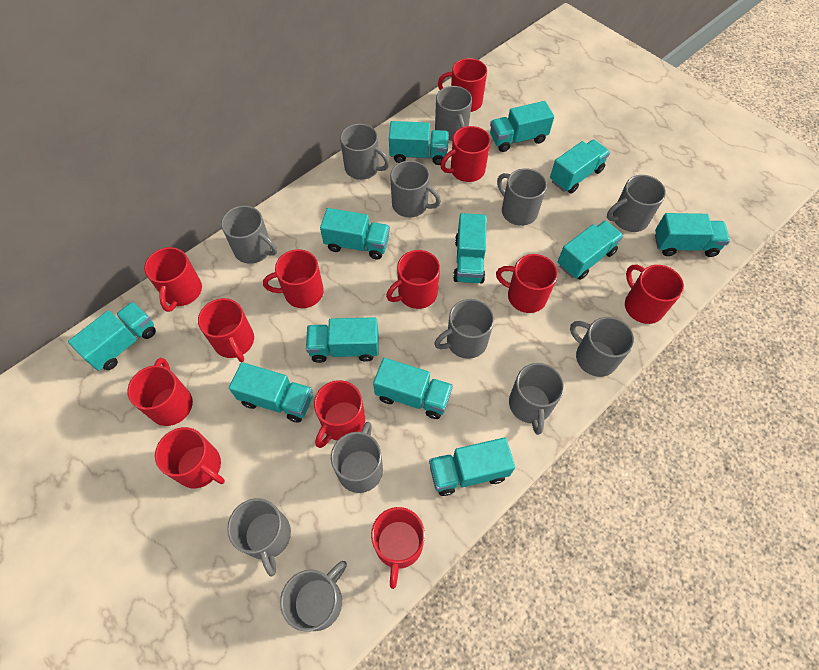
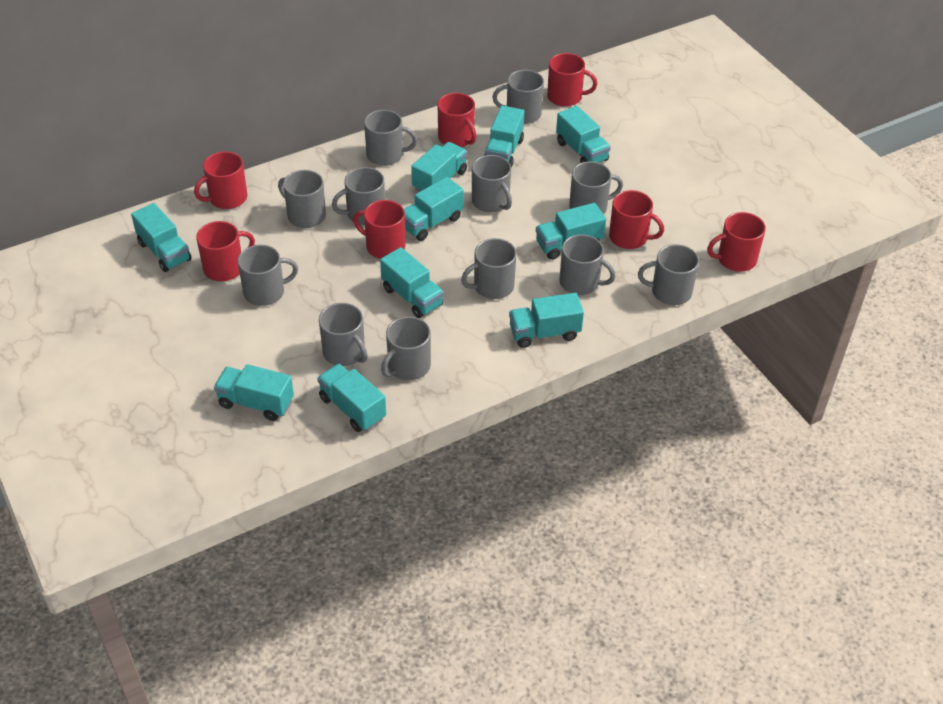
red mug: 12 -> 7
turquoise truck: 12 -> 10

